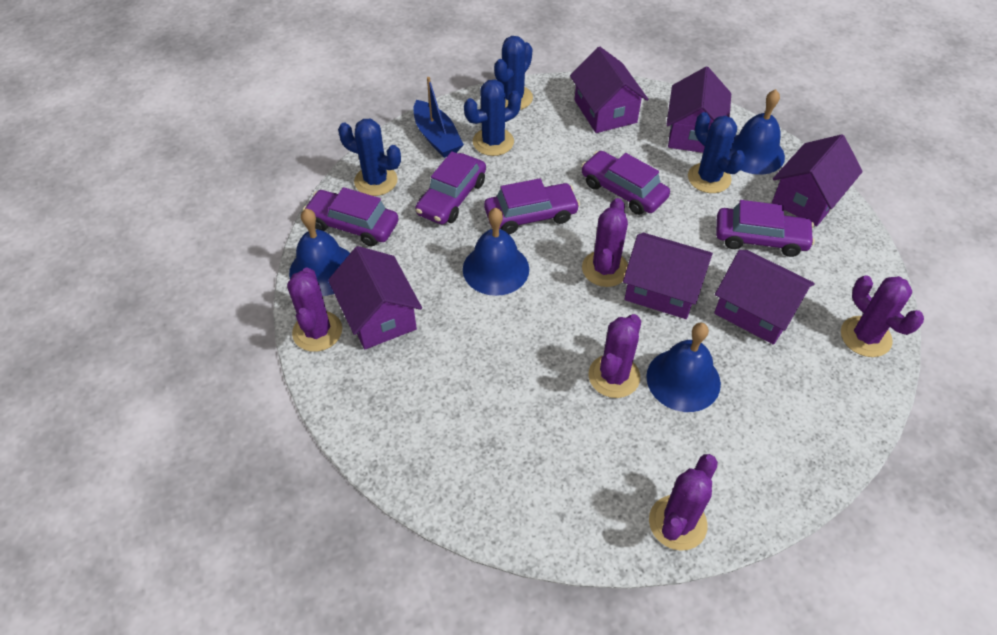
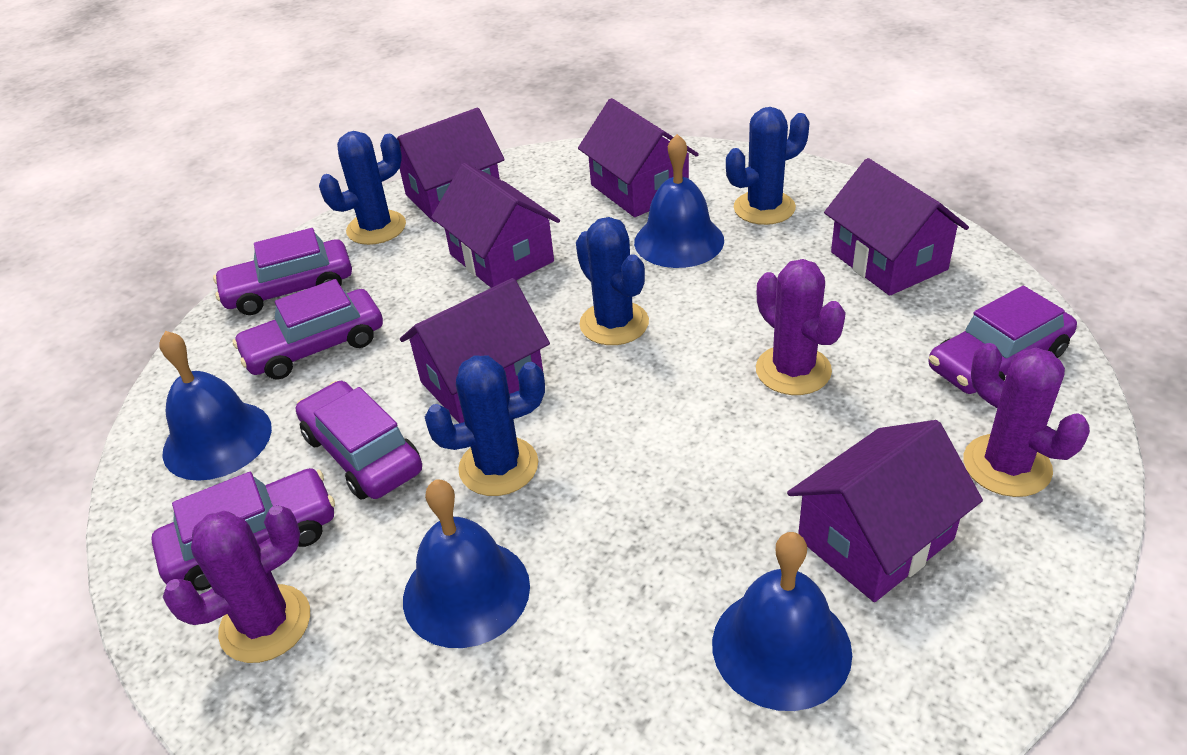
blue boat: 1 -> 0
purple cactus: 5 -> 3

